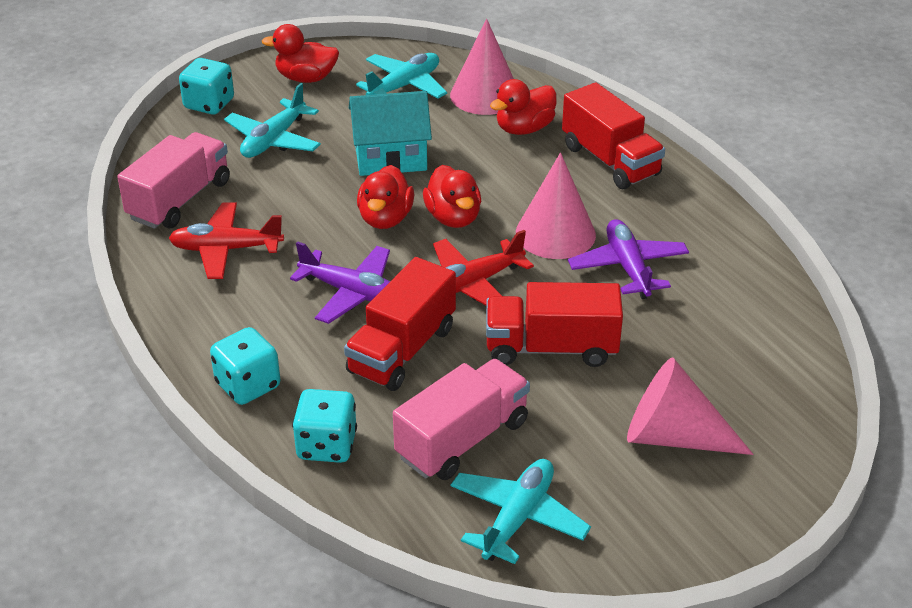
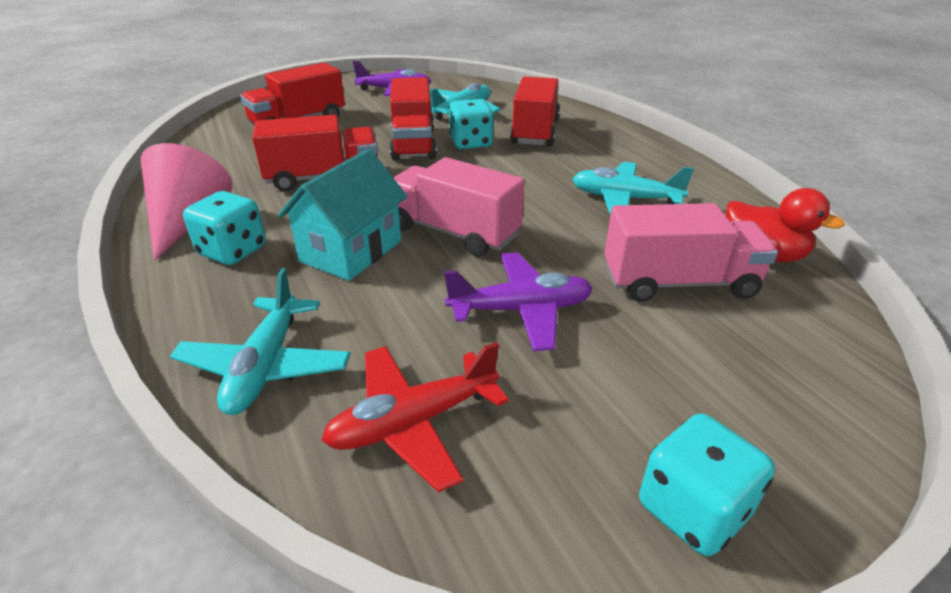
pink cone: 3 -> 1
red duck: 4 -> 1
red plane: 2 -> 1
red truck: 3 -> 4

